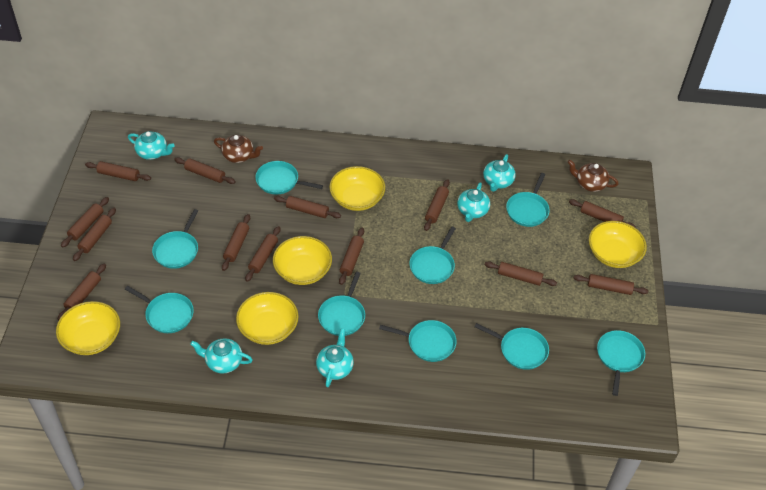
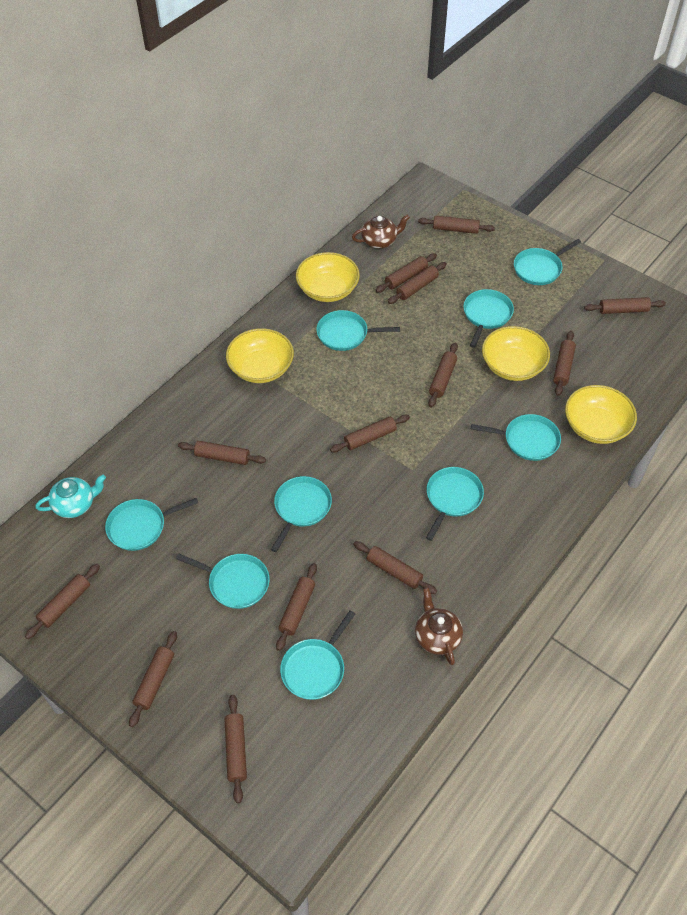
turquoise teapot: 5 -> 1
yellow bowl: 5 -> 4

